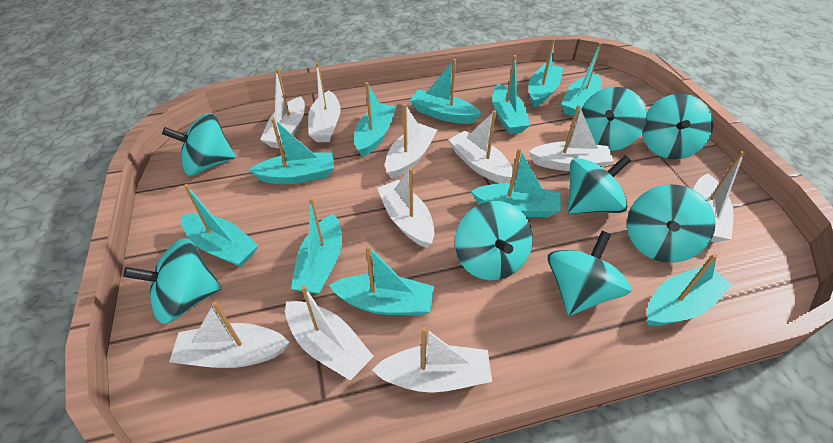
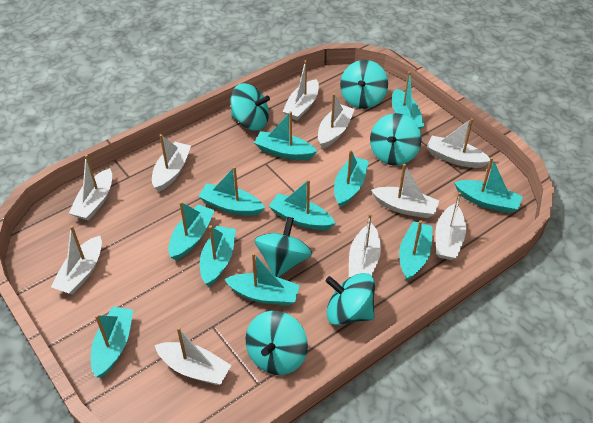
turquoise spinning top: 8 -> 6

